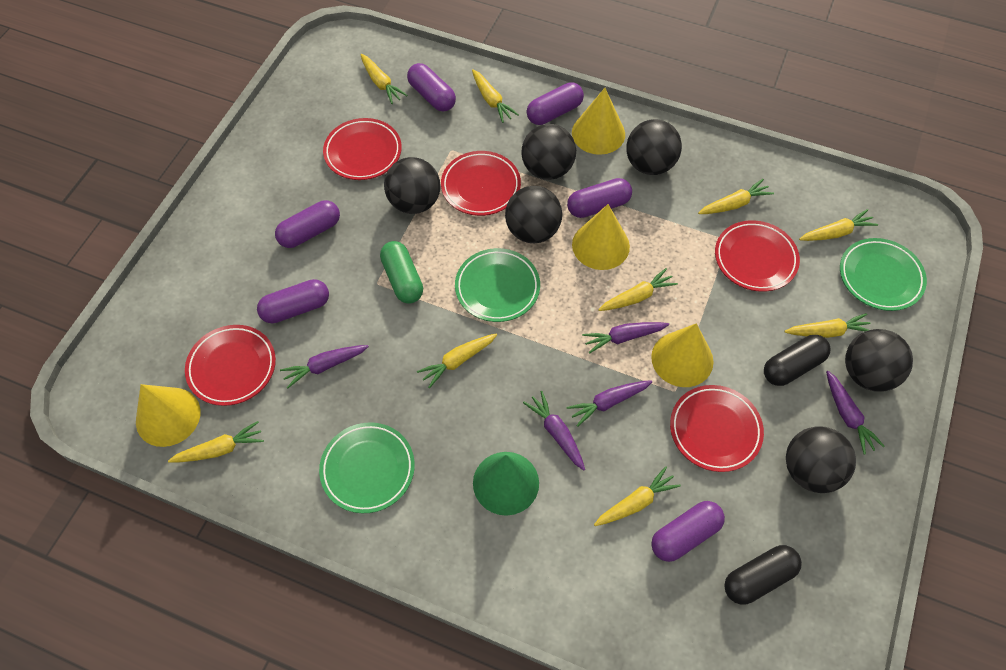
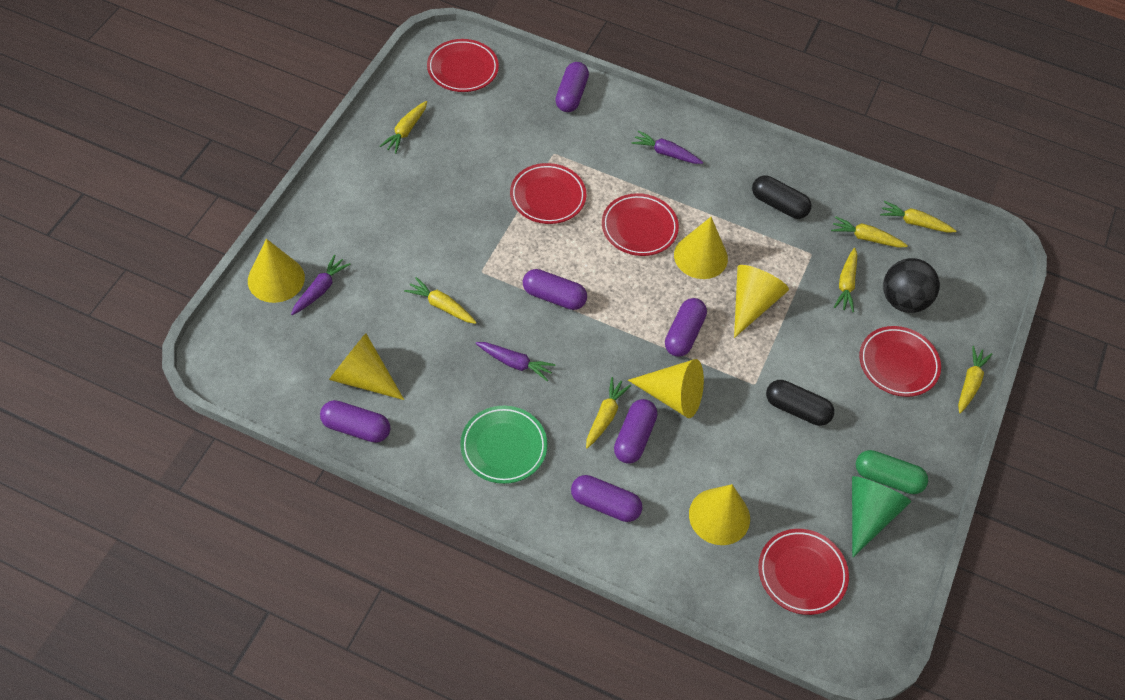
black ball: 6 -> 1
green plate: 3 -> 1
purple carrot: 5 -> 3
yellow carrot: 9 -> 7
yellow cone: 4 -> 6

